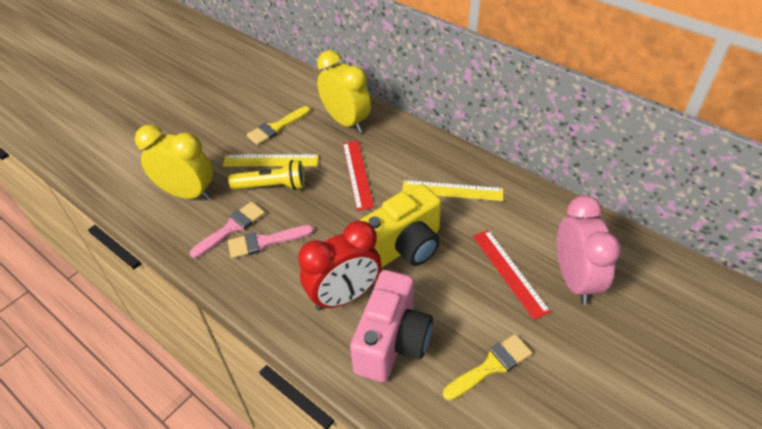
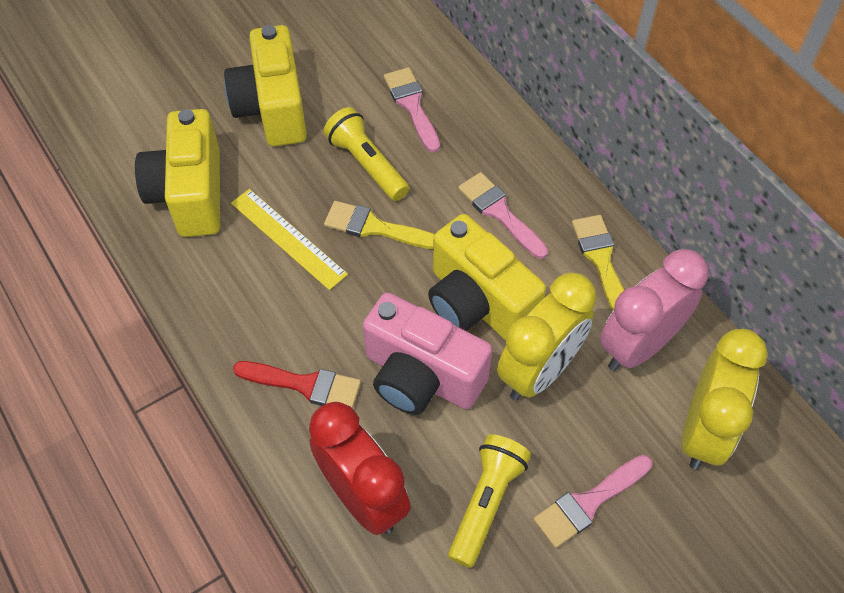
pink brush: 2 -> 3
red brush: 0 -> 1
red ruler: 2 -> 0
yellow camera: 1 -> 3
yellow flashlight: 1 -> 2
yellow ruler: 2 -> 1

